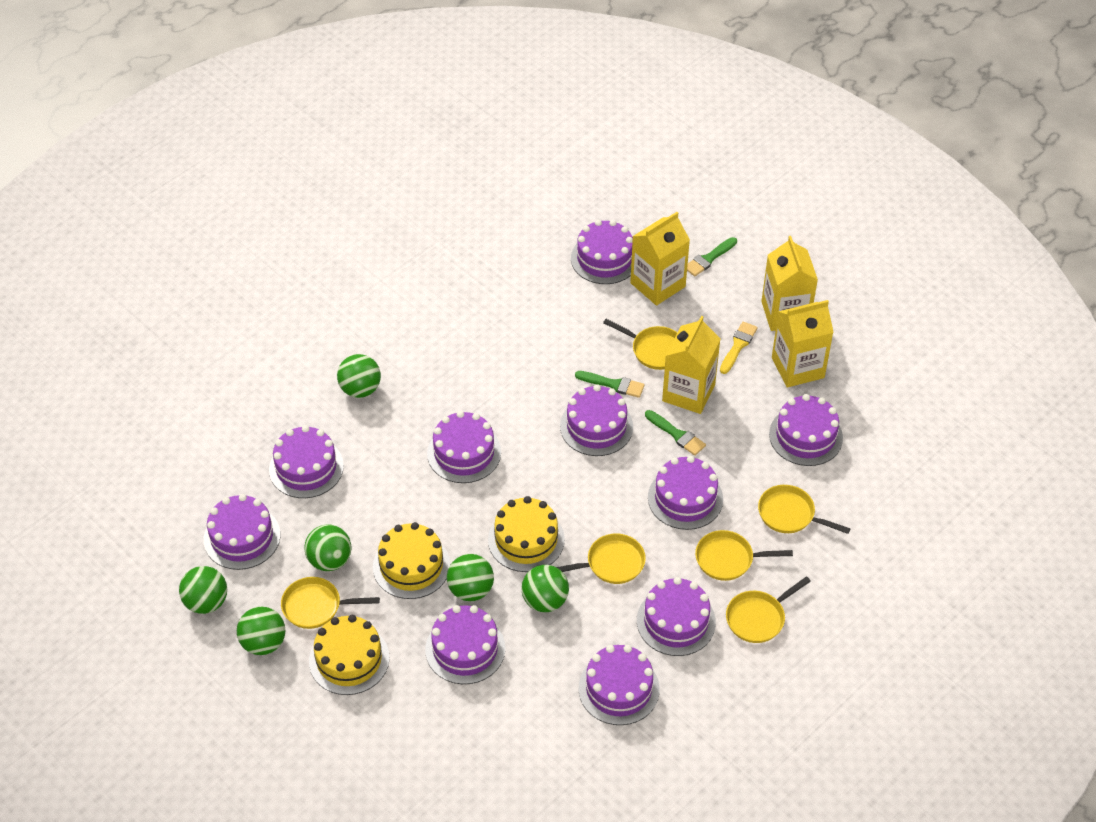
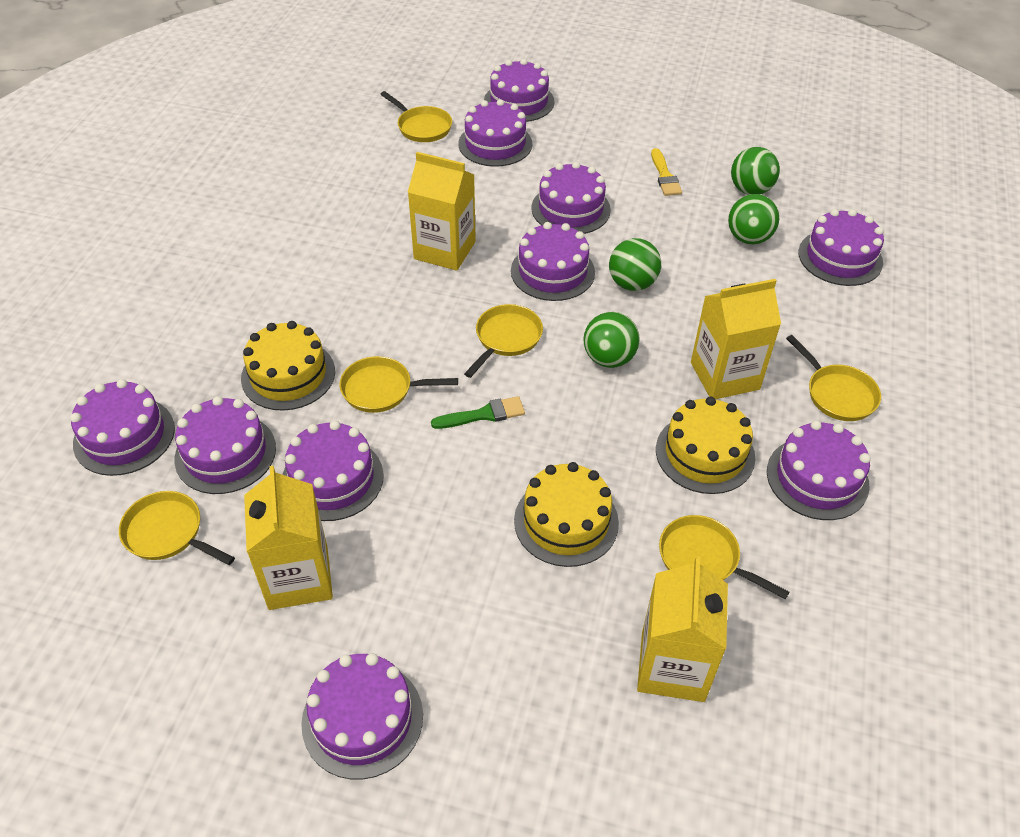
green ball: 6 -> 4
green brush: 3 -> 1

